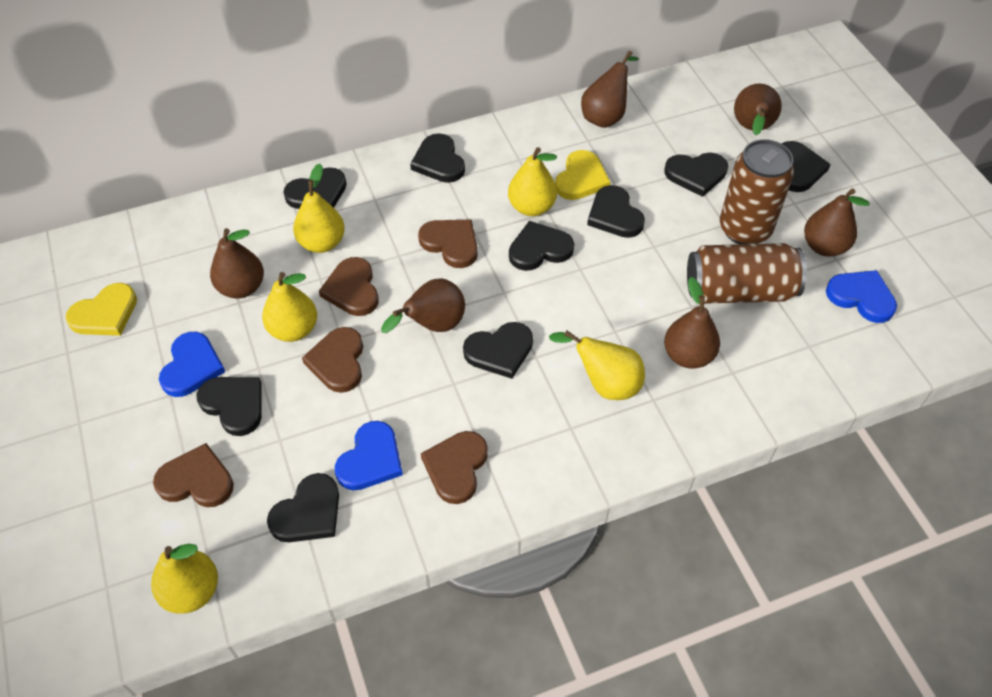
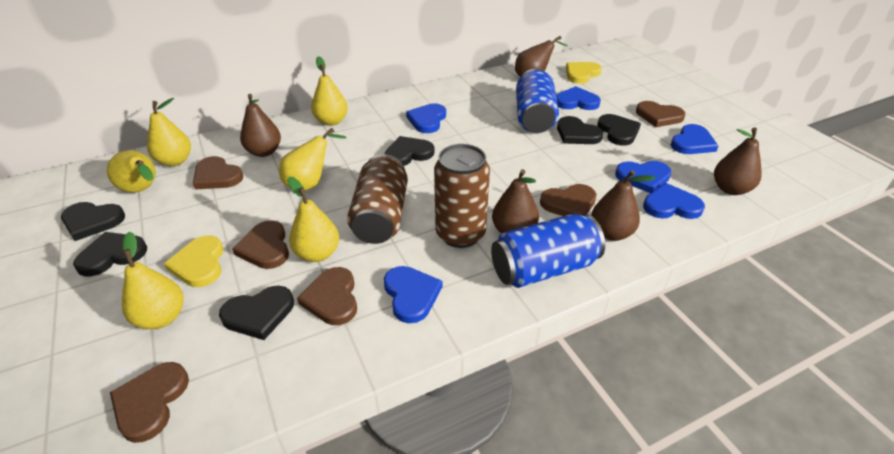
black heart: 9 -> 6
blue can: 0 -> 2
blue heart: 3 -> 6
brown heart: 5 -> 6
brown pear: 6 -> 5
yellow pear: 5 -> 6

